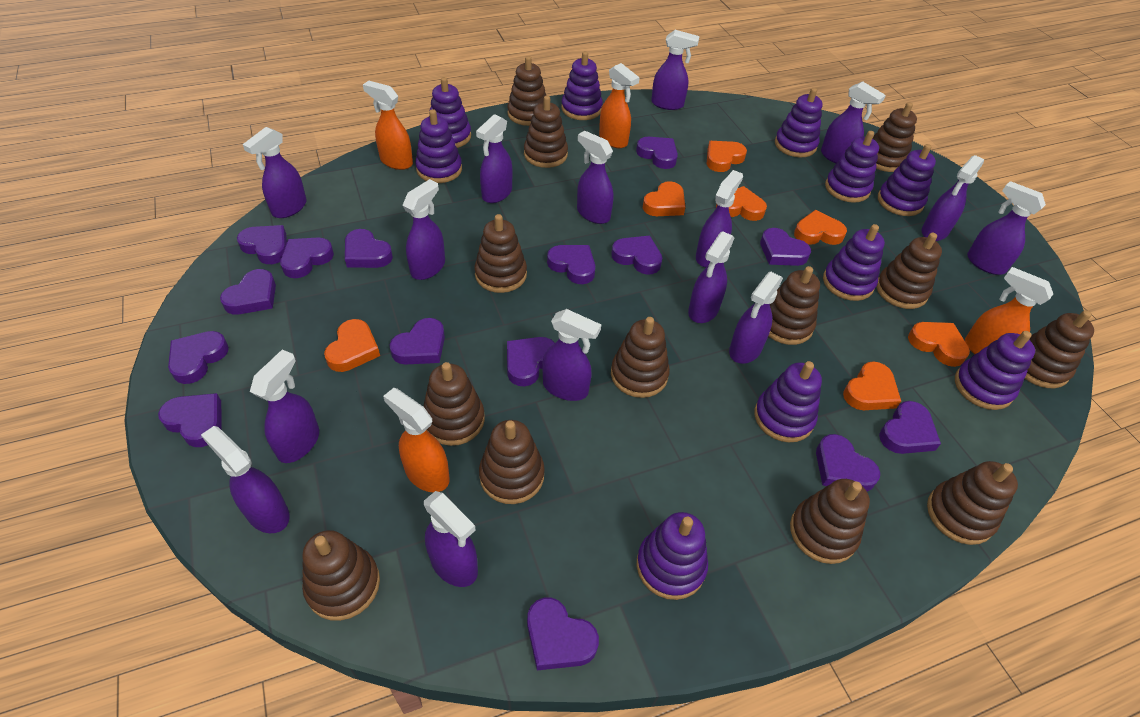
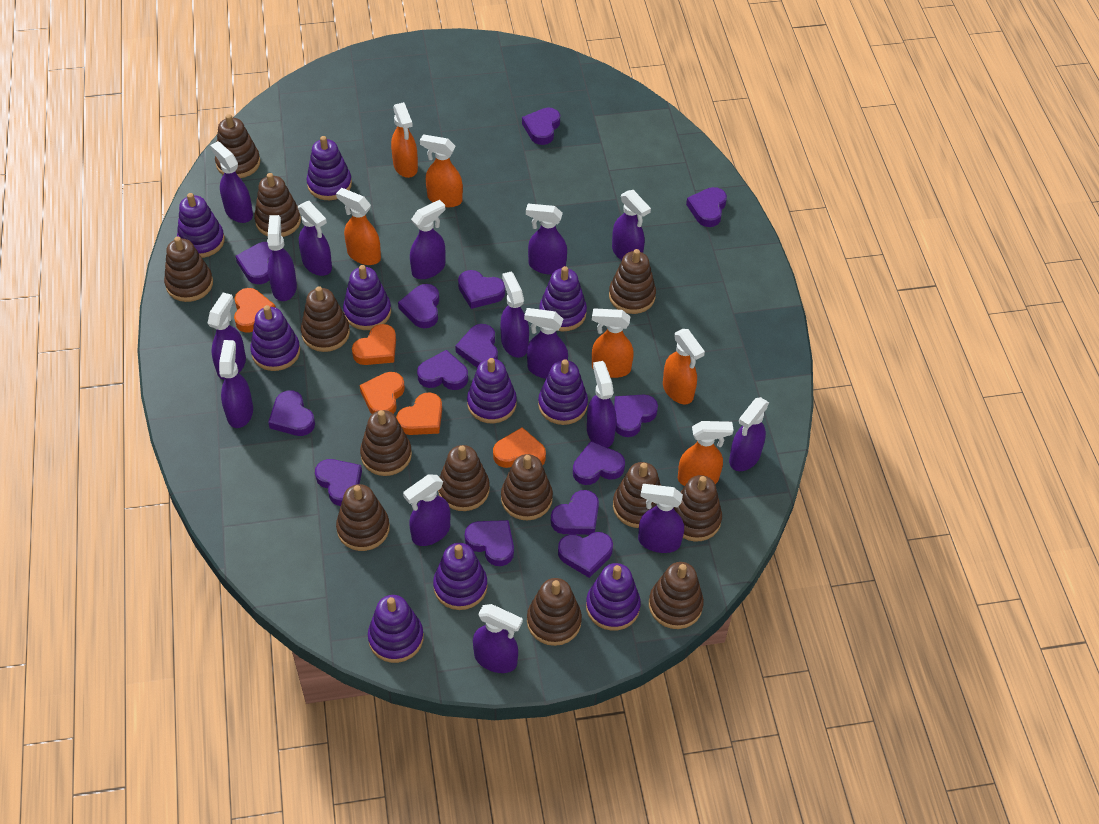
orange heart: 7 -> 5
orange spray bottle: 4 -> 6
purple heart: 15 -> 14

